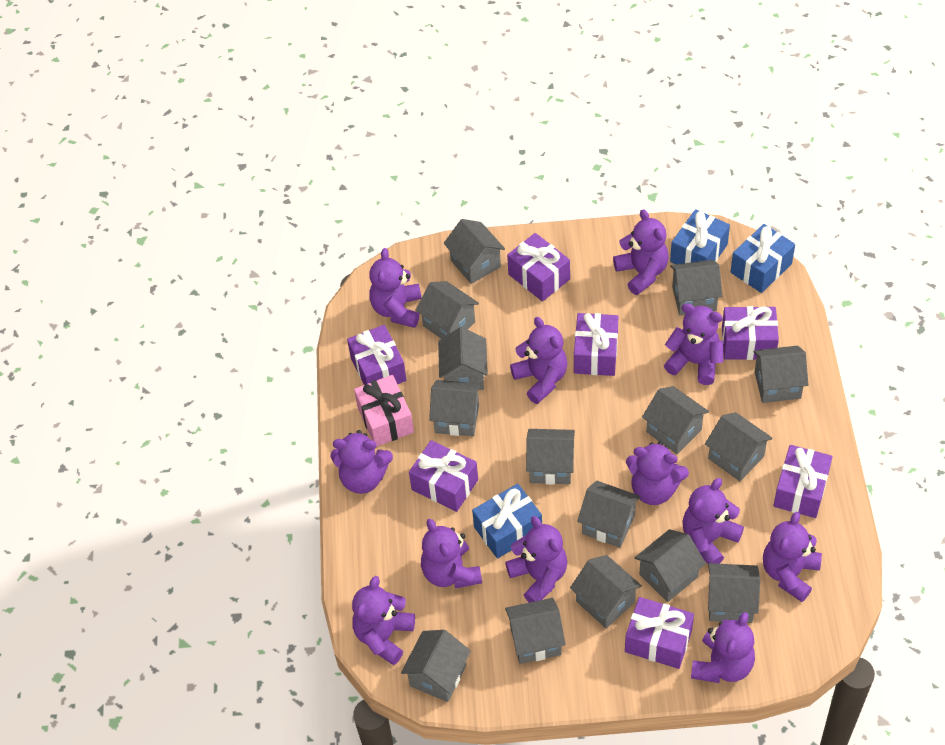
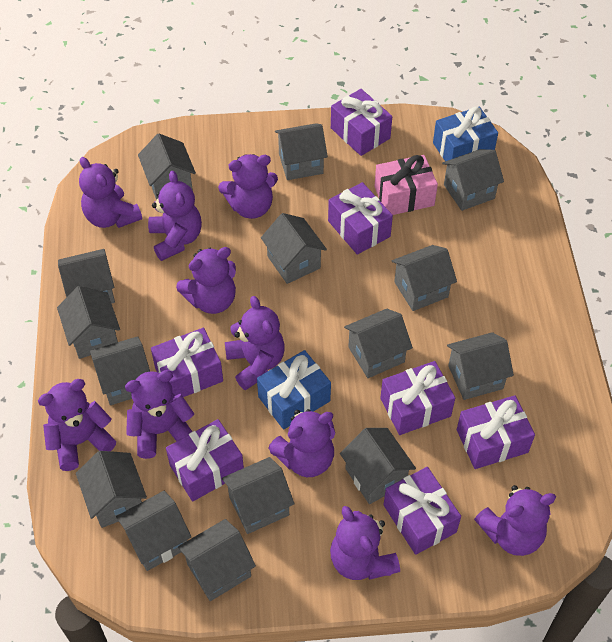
blue gift: 3 -> 2
purple teddy bear: 12 -> 10

